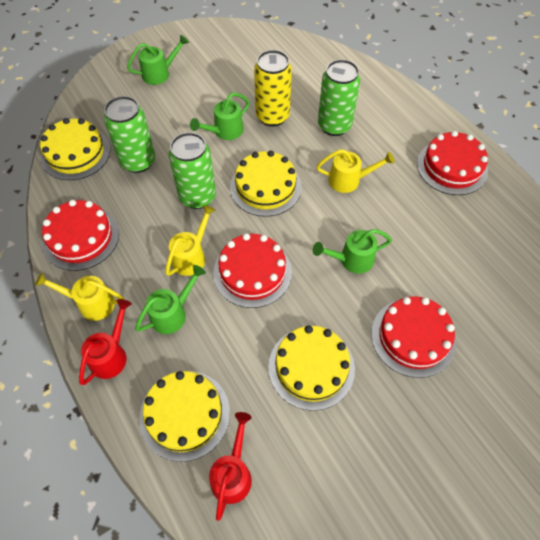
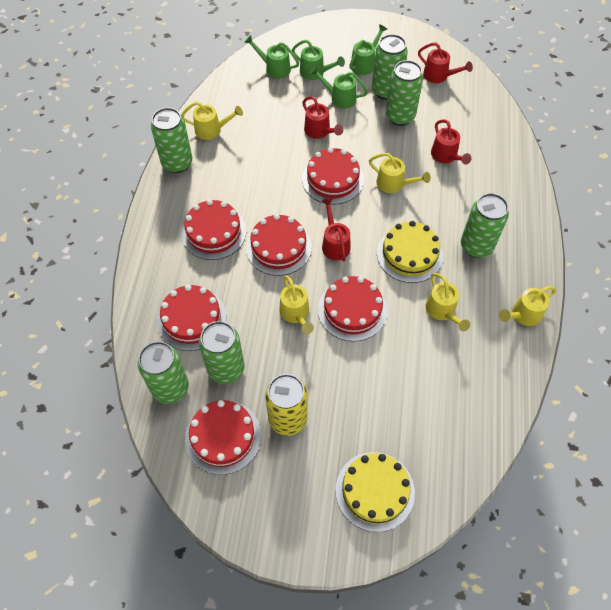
green can: 3 -> 6
red cake: 4 -> 6
red watering can: 2 -> 4
yellow cake: 4 -> 2
yellow watering can: 3 -> 5

